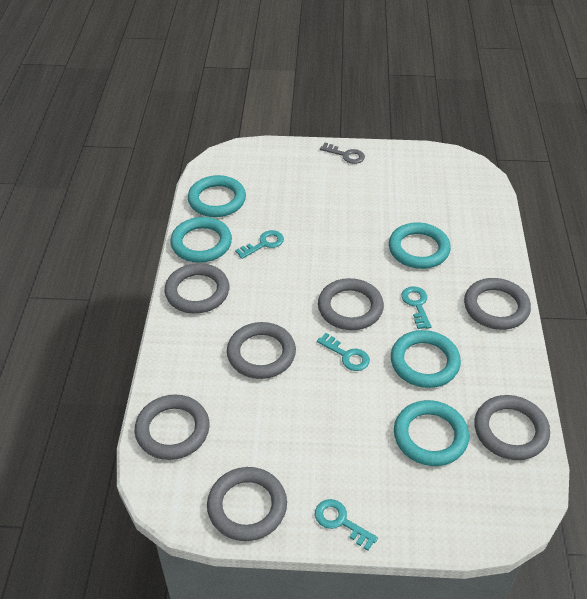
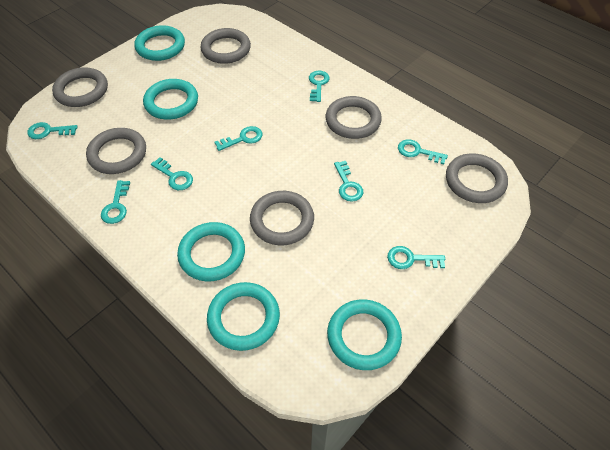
grey key: 1 -> 0
grey ring: 7 -> 6
turquoise key: 4 -> 8

